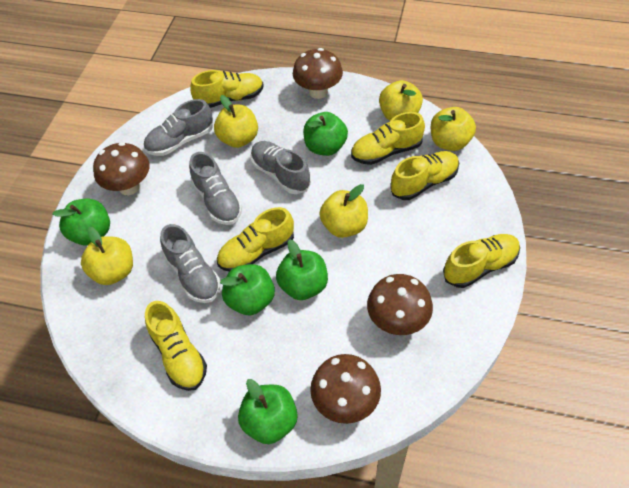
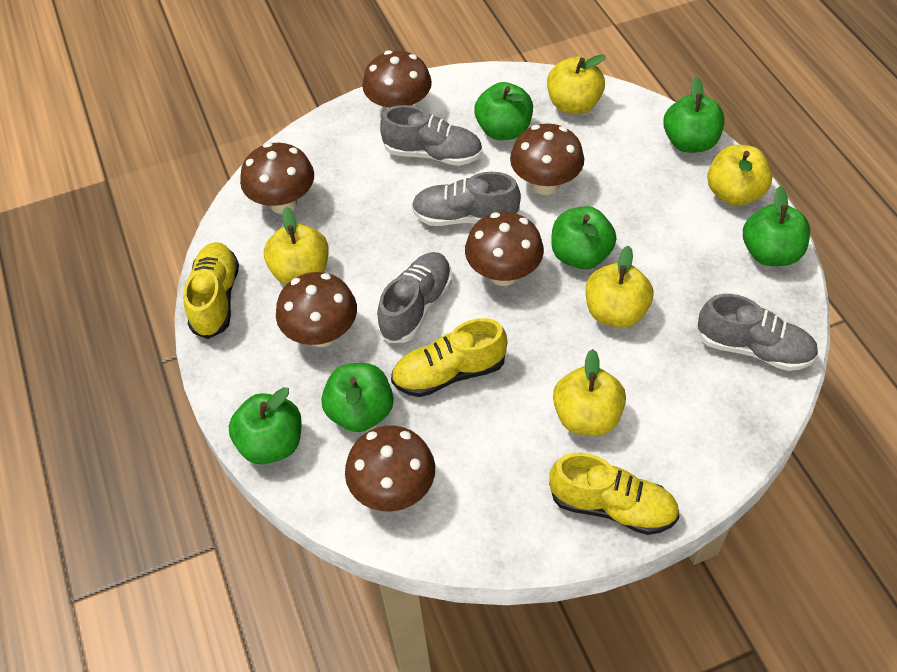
brown mushroom: 4 -> 6
green apple: 5 -> 6
yellow shoe: 6 -> 3

